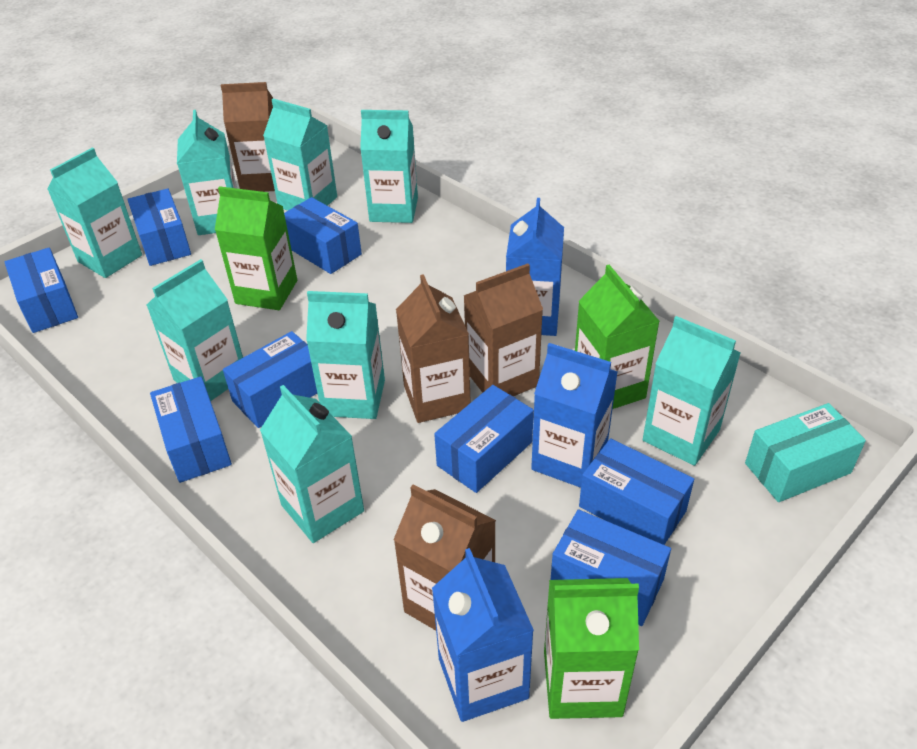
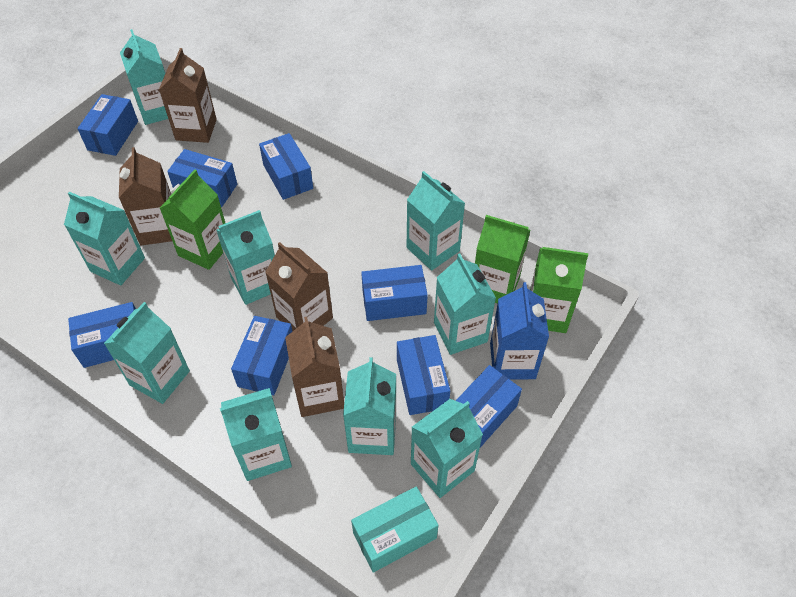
blue carton: 3 -> 1
turquoise carton: 8 -> 9

